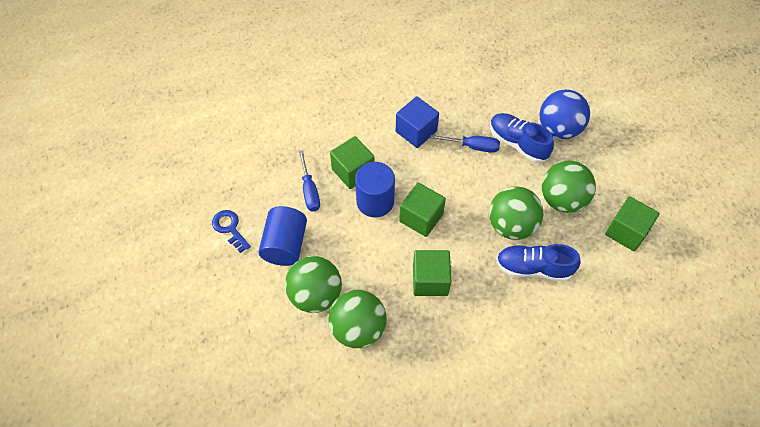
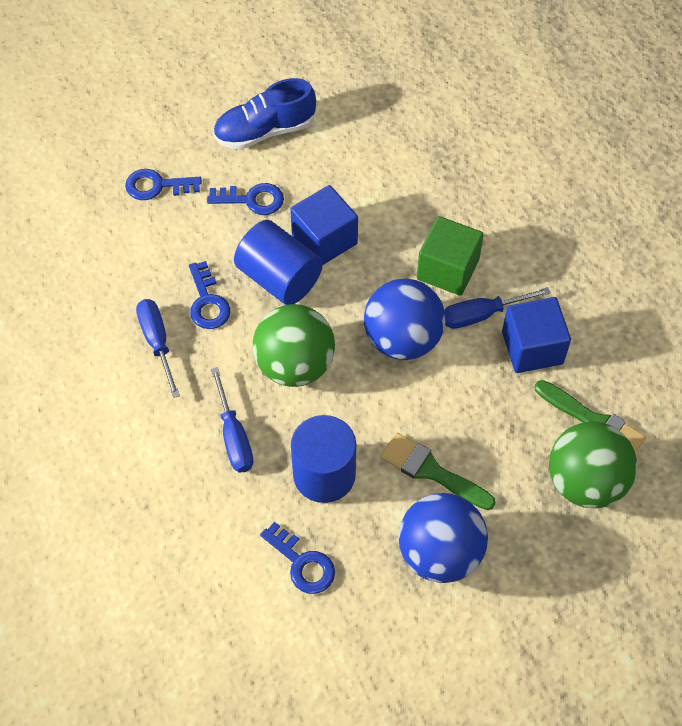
blue ball: 1 -> 2
blue cube: 1 -> 2
blue key: 1 -> 4
blue screwdriver: 2 -> 3
blue shoe: 2 -> 1
green ball: 4 -> 2
green brush: 0 -> 2
green cube: 4 -> 1

